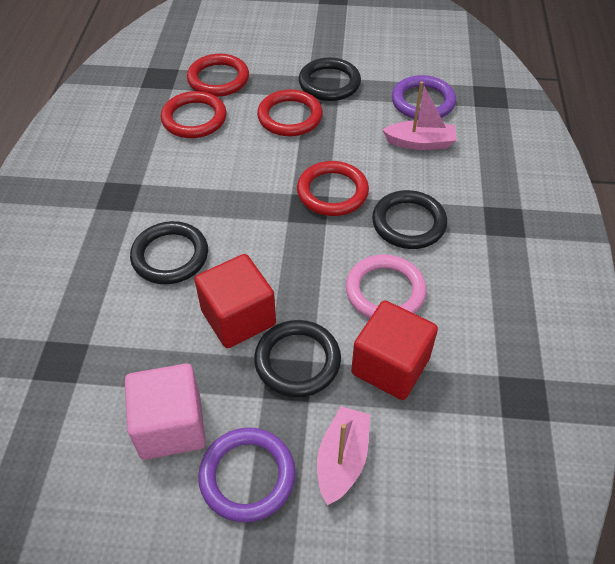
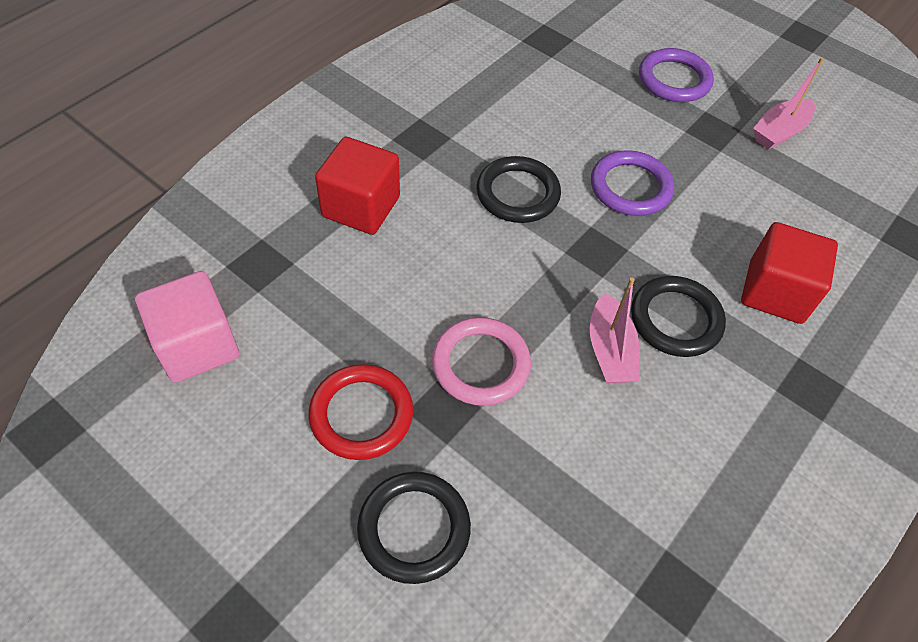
black ring: 4 -> 3
red ring: 4 -> 1

